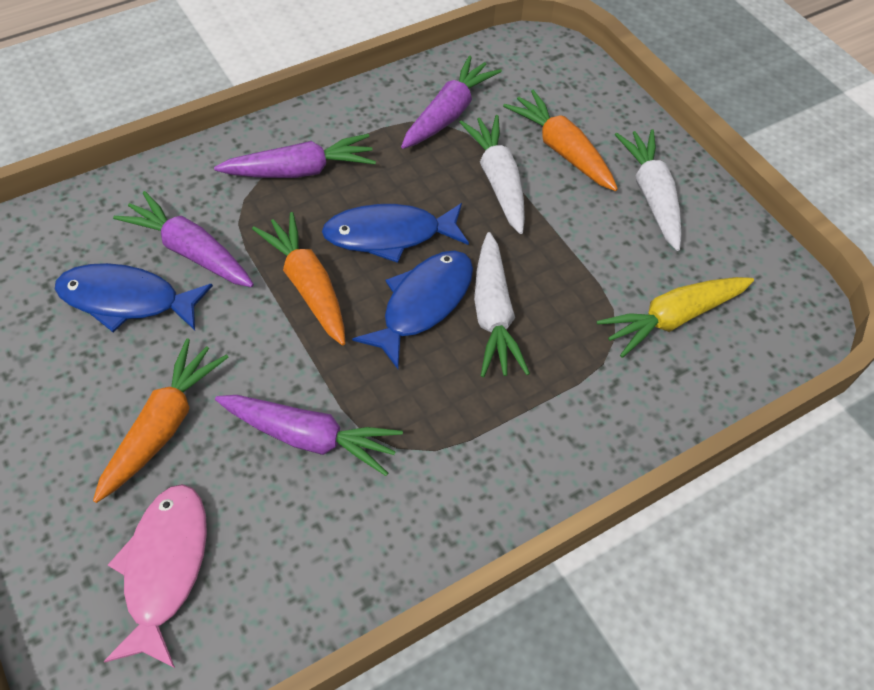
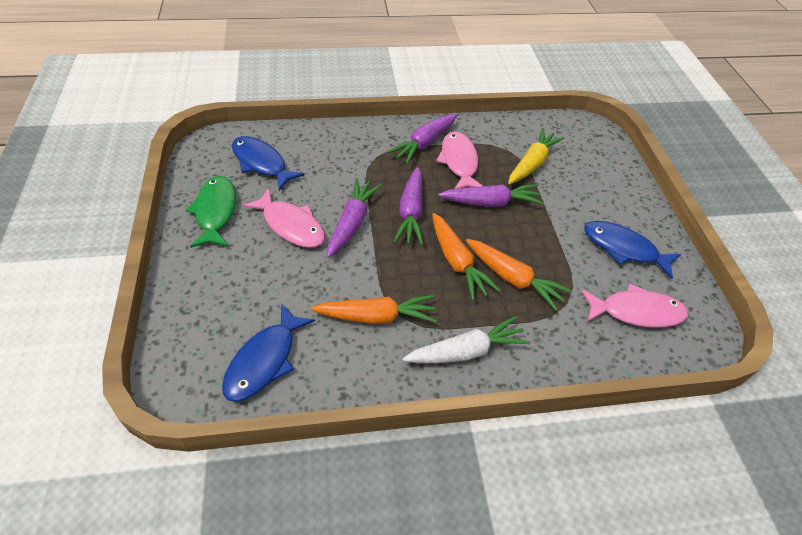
green fish: 0 -> 1
pink fish: 1 -> 3
white carrot: 3 -> 1

